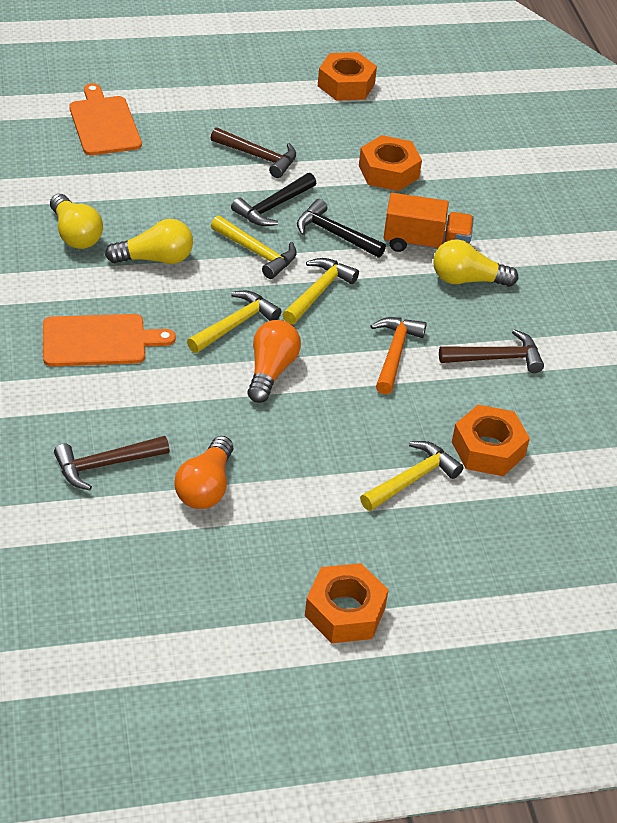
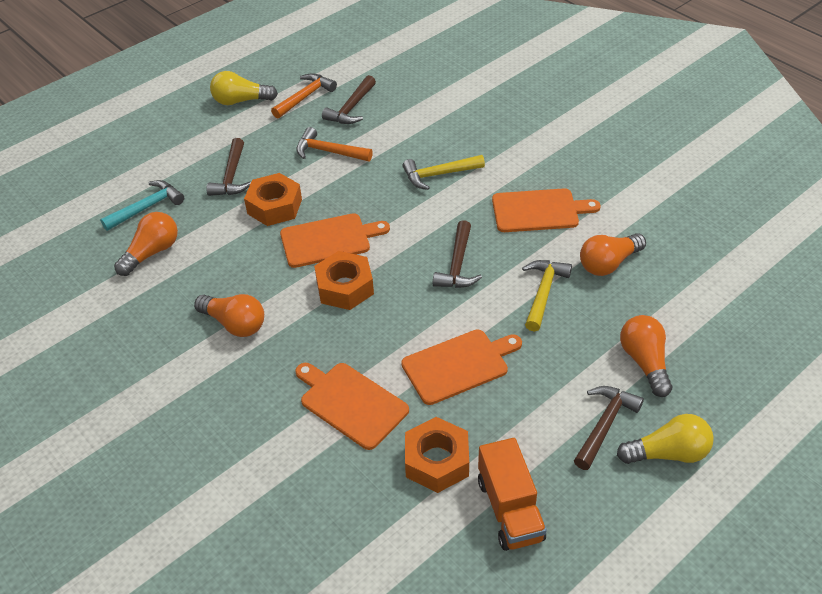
black hammer: 2 -> 0
brown hammer: 3 -> 4
orange cutting board: 2 -> 4
orange hammer: 1 -> 2
orange light bulb: 2 -> 4
orange nut: 4 -> 3
turquoise hammer: 0 -> 1
yellow hammer: 4 -> 2
yellow light bulb: 3 -> 2

